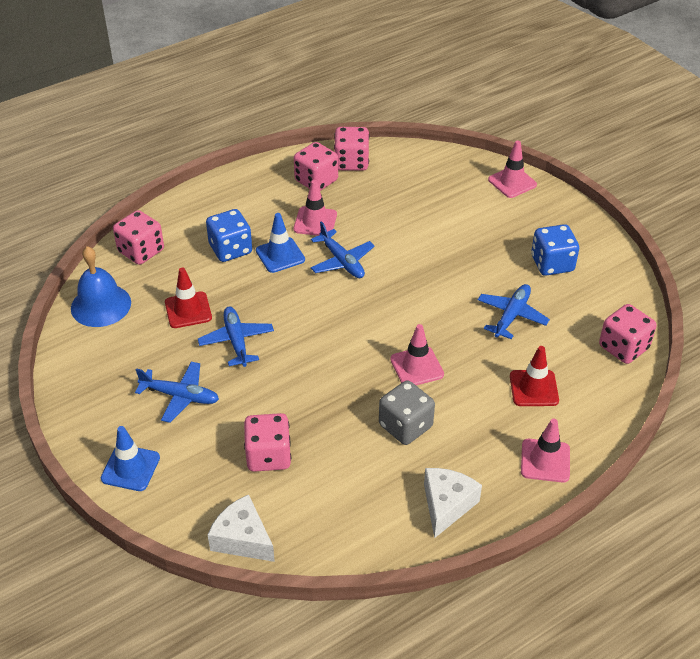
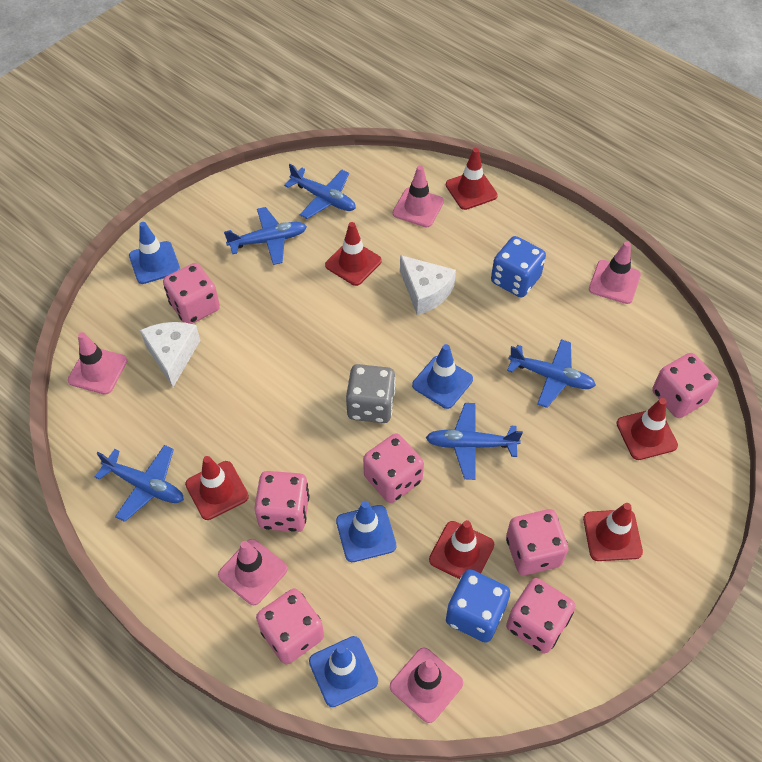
blue bell: 1 -> 0
blue plane: 4 -> 5
blue traffic cone: 2 -> 4
pink dice: 5 -> 7
pink traffic cone: 4 -> 5
red traffic cone: 2 -> 6

